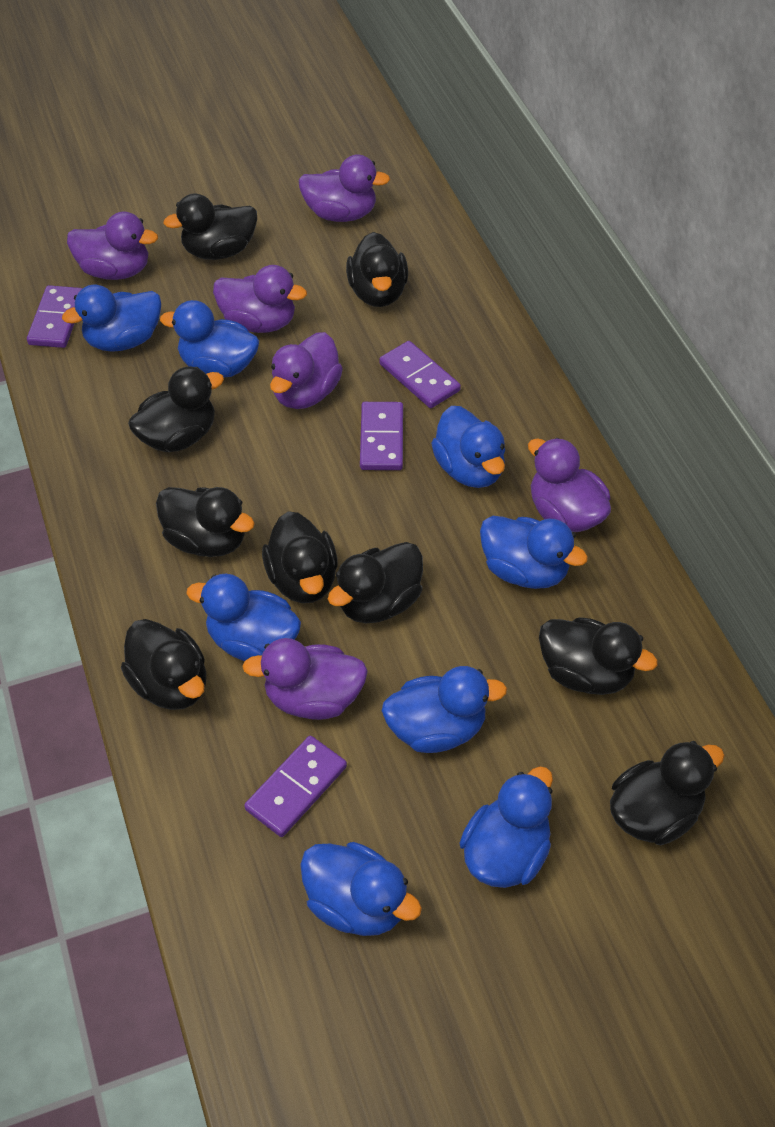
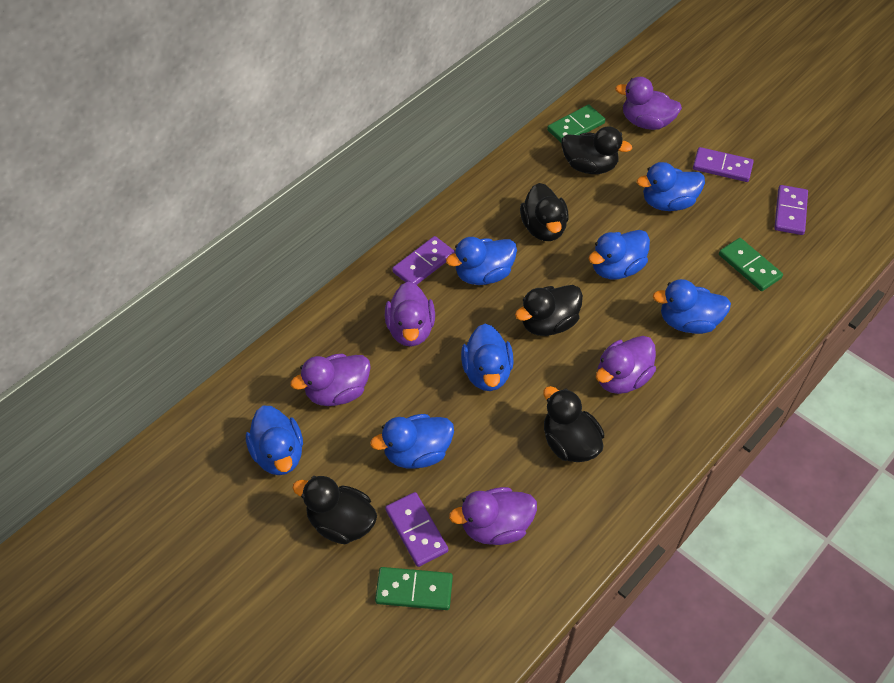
black duck: 9 -> 5
blue duck: 8 -> 7
green domino: 0 -> 3
purple duck: 6 -> 5

